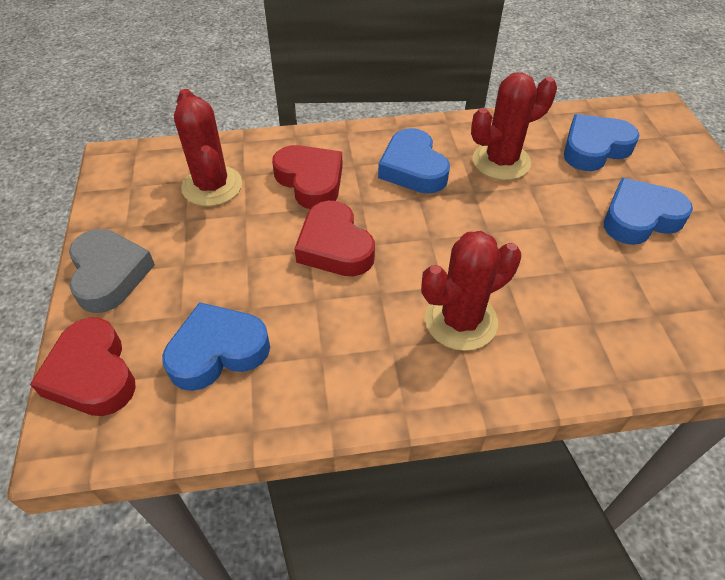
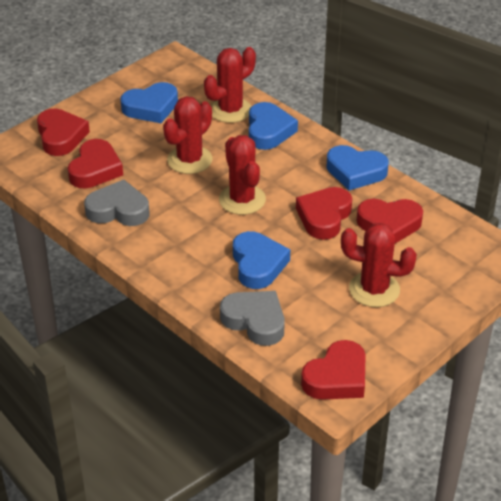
grey heart: 1 -> 2
red cactus: 3 -> 4
red heart: 3 -> 5

